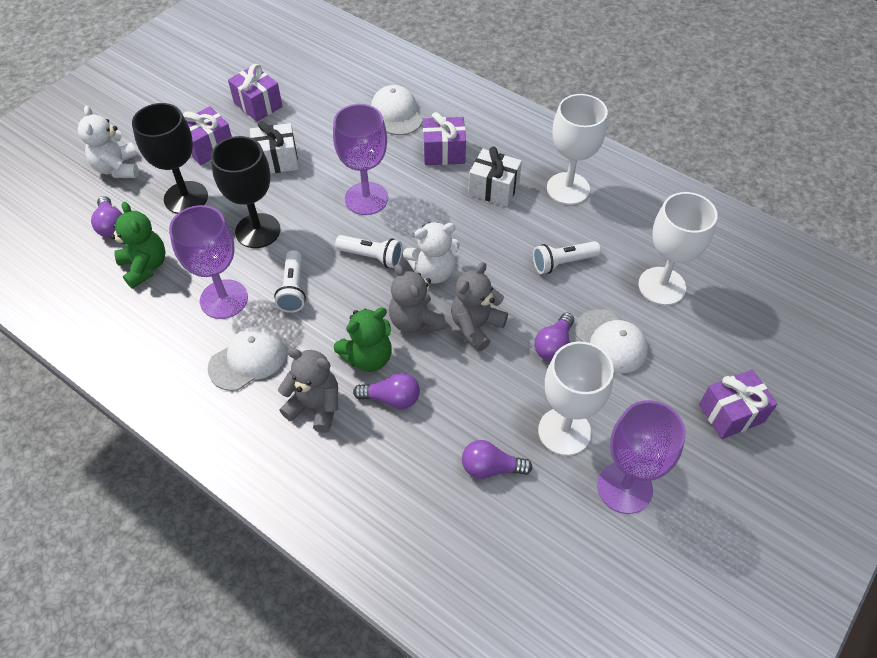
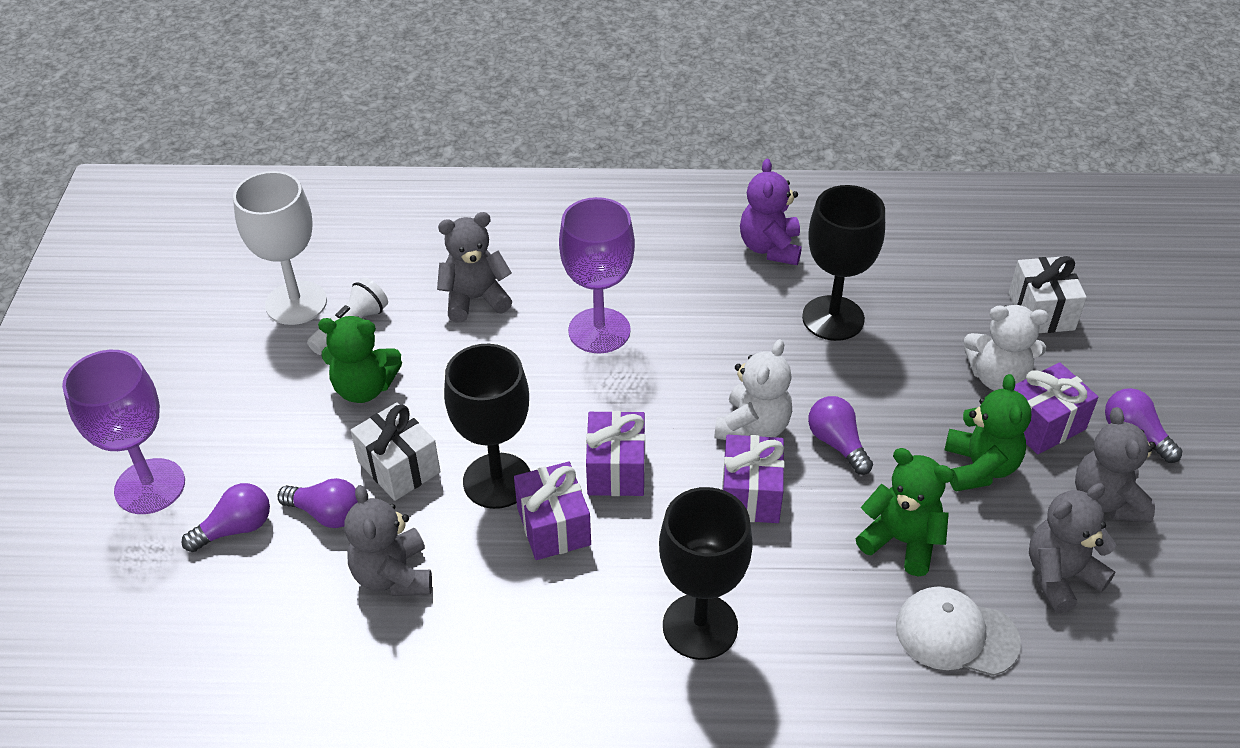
black goblet: 2 -> 3
green teddy bear: 2 -> 3
grey teddy bear: 3 -> 4
purple goblet: 3 -> 2
purple teddy bear: 0 -> 1
white cap: 3 -> 1
white flashlight: 3 -> 1
white goblet: 3 -> 1

